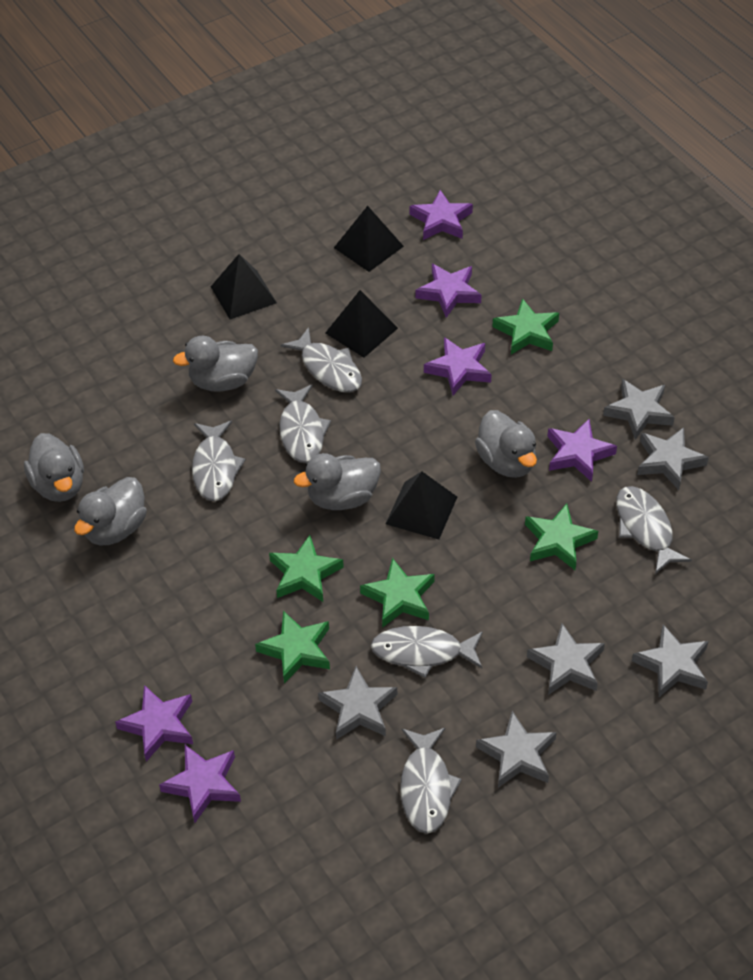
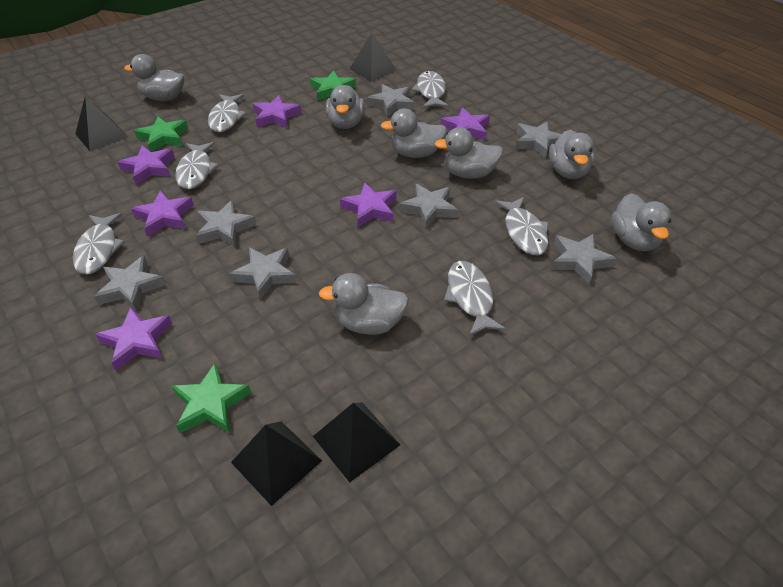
green star: 5 -> 3
grey duck: 5 -> 7
grey star: 6 -> 7

